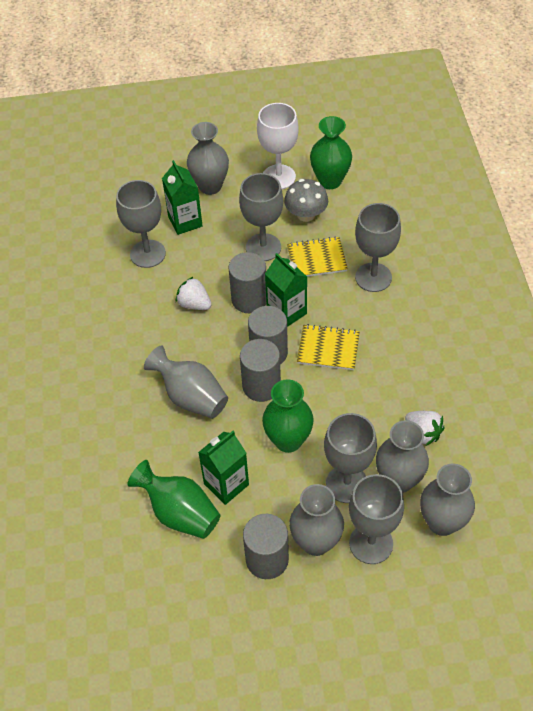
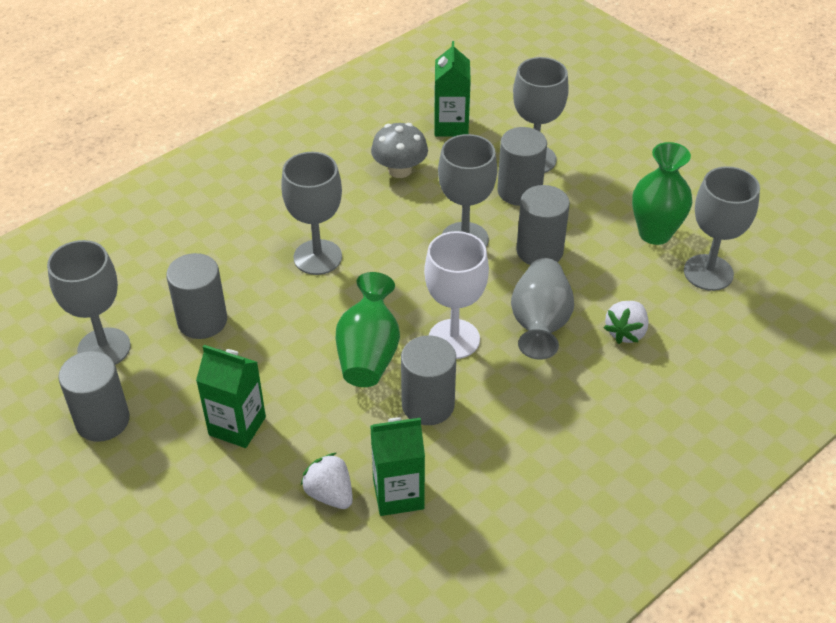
green vase: 3 -> 2
grey cylinder: 4 -> 5
grey vase: 5 -> 1
yellow notebook: 2 -> 0

